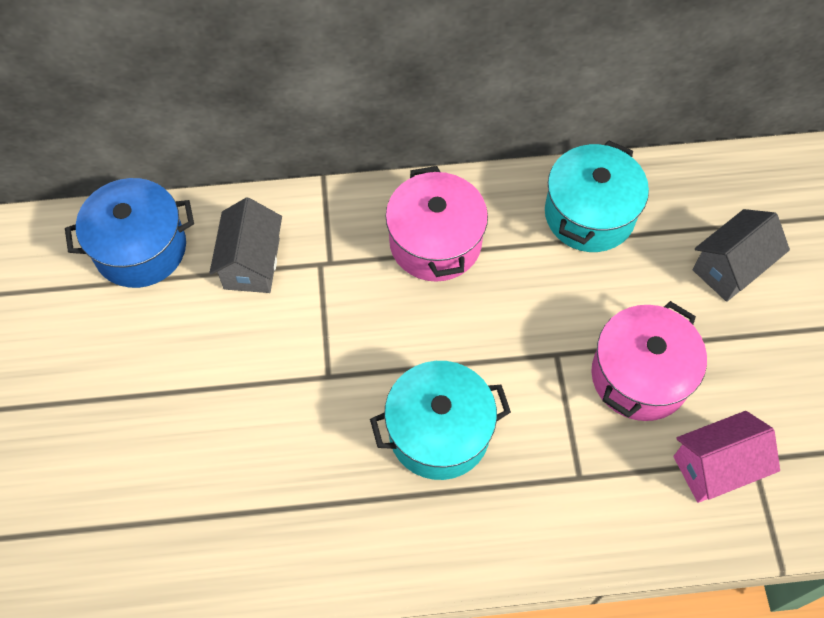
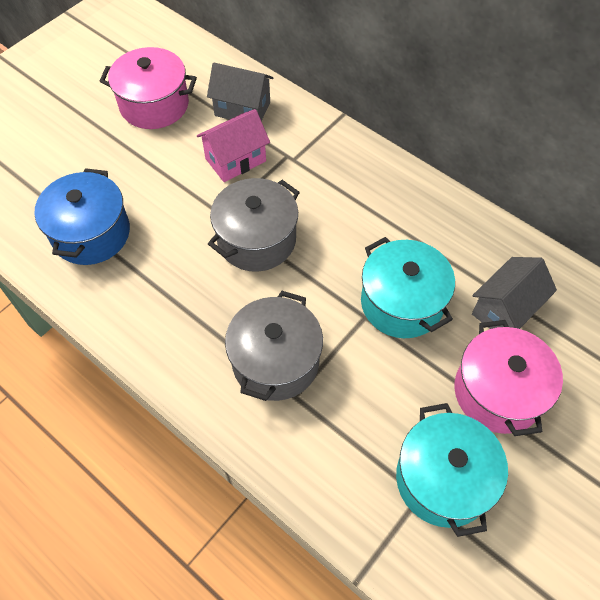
grey pot: 0 -> 2

